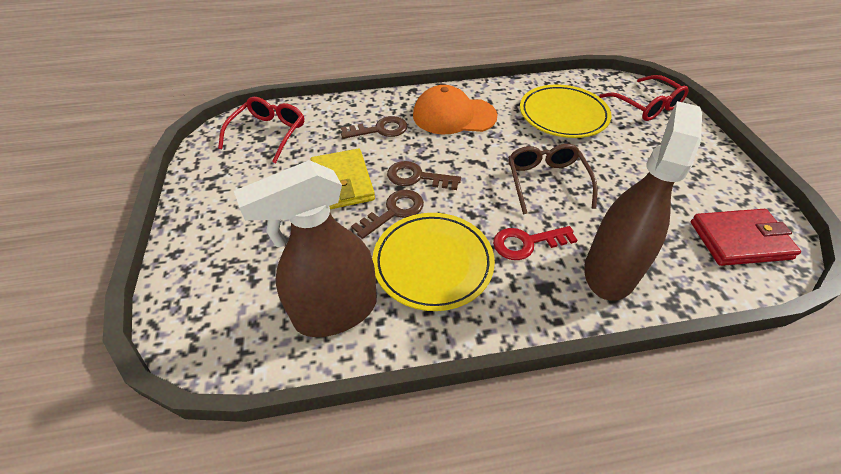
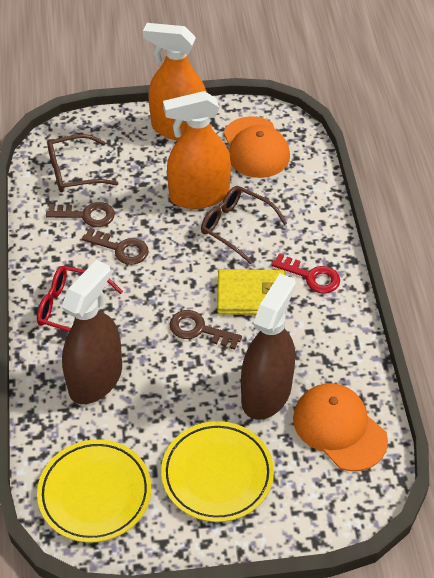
brown glasses: 1 -> 2
orange cap: 1 -> 2
orange spray bottle: 0 -> 2
red glasses: 2 -> 1
red wallet: 1 -> 0

